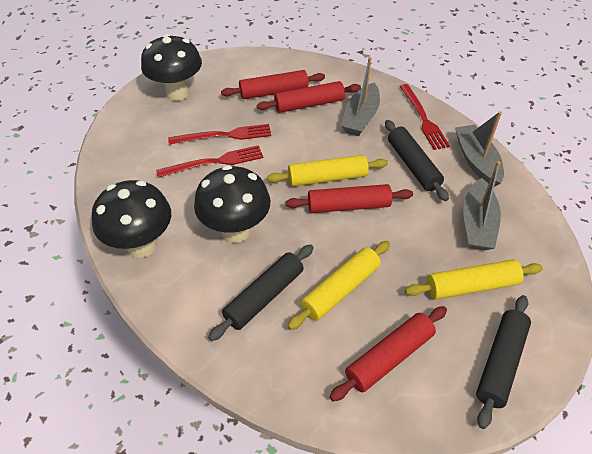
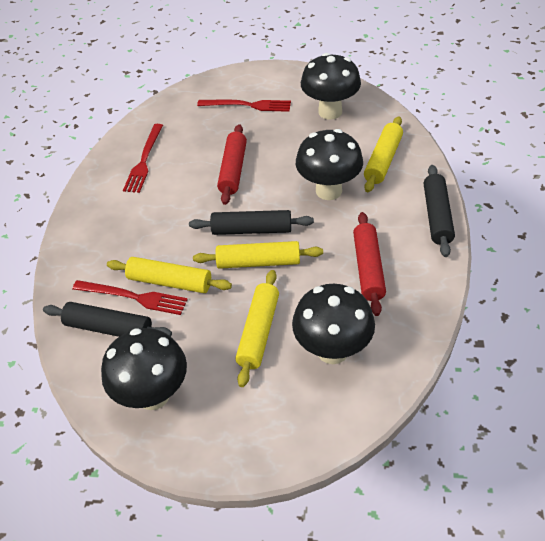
black mushroom: 3 -> 4
grey boat: 3 -> 0
red rolling pin: 4 -> 2
yellow rolling pin: 3 -> 4

